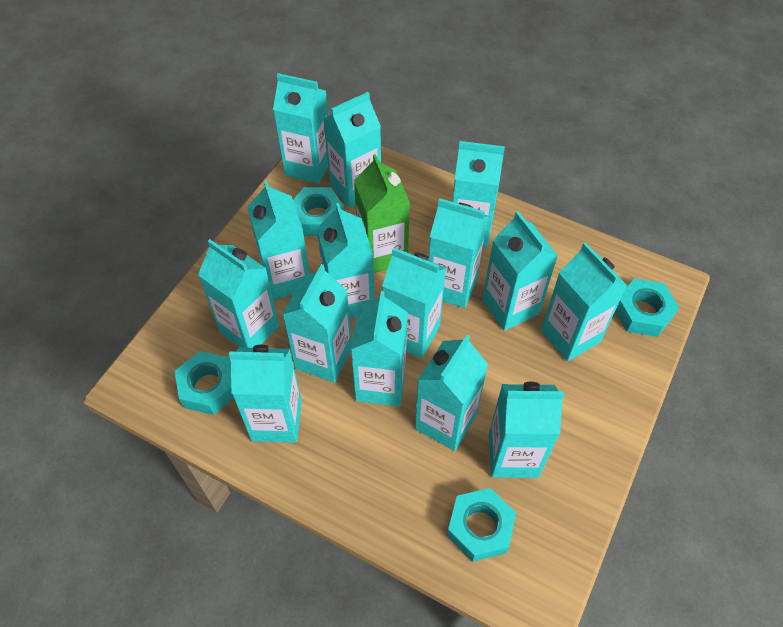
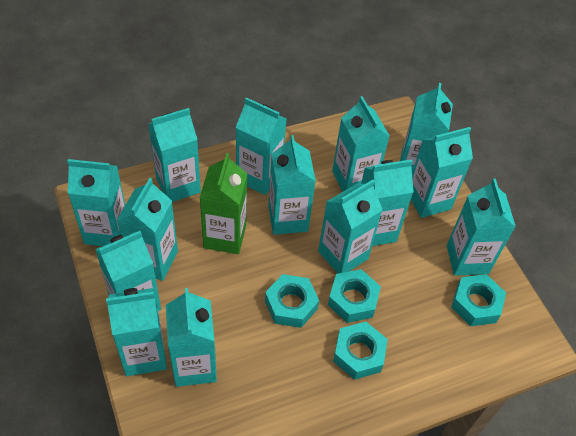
turquoise carton: 15 -> 14

